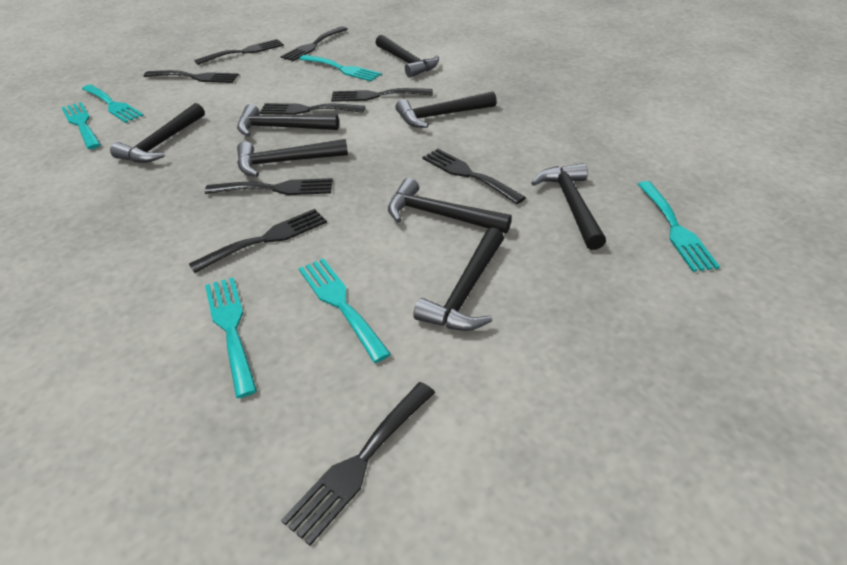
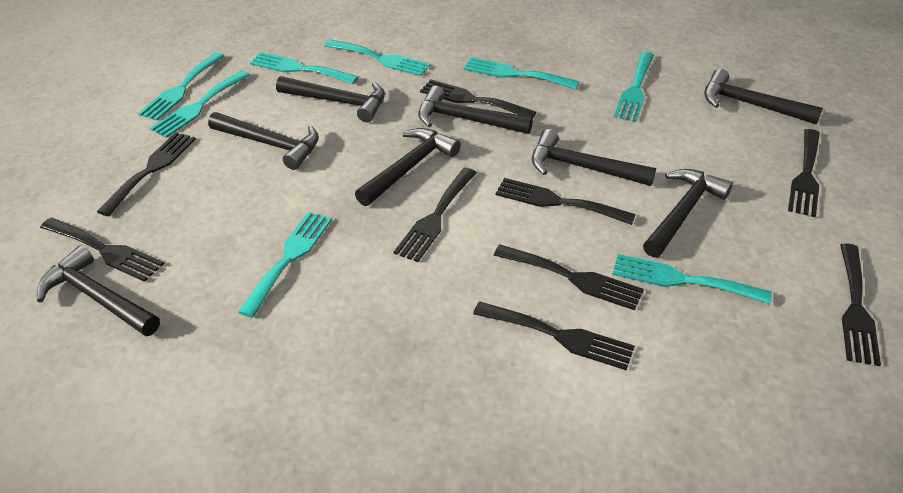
turquoise fork: 6 -> 8

